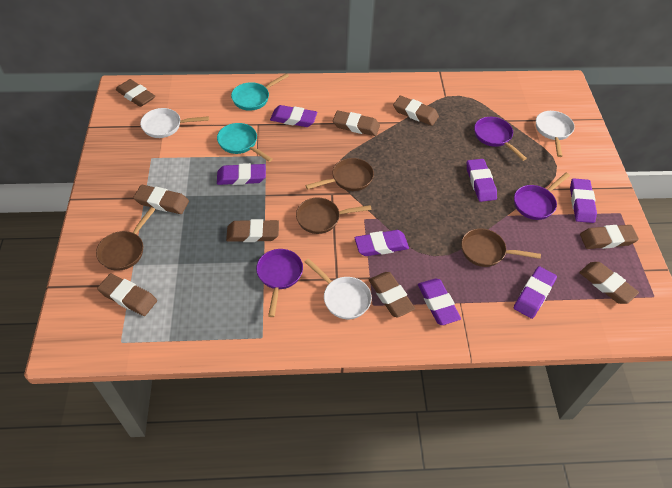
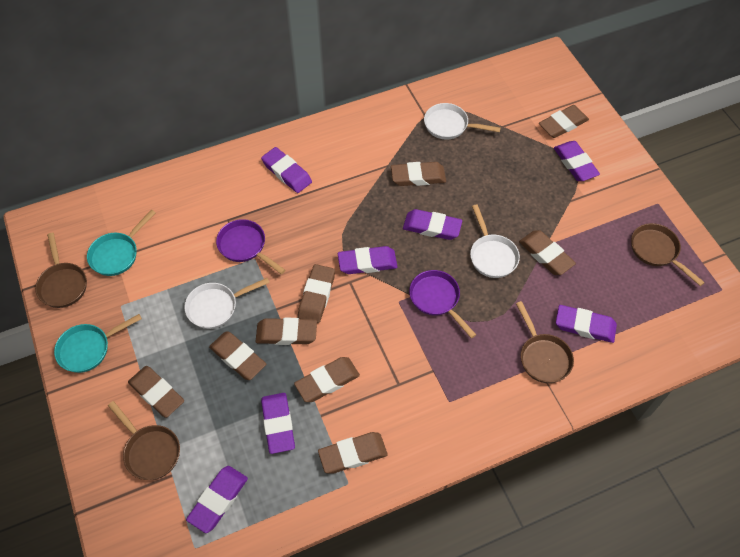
purple pan: 3 -> 2

